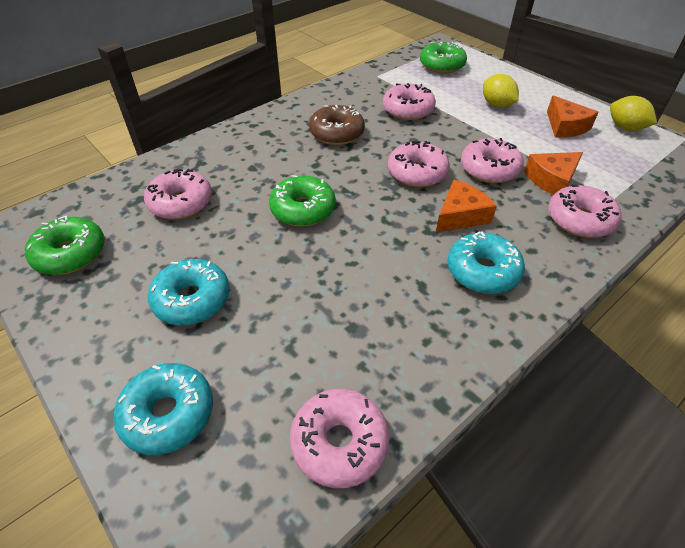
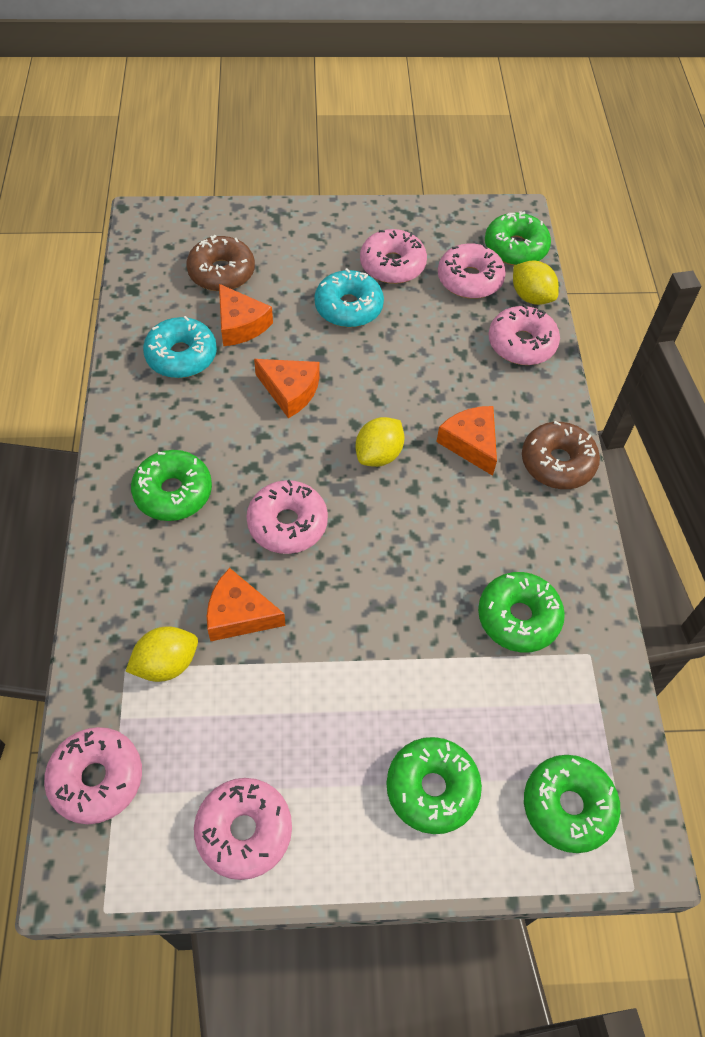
brown donut: 1 -> 2
green donut: 3 -> 5
orange cheese: 3 -> 4
turquoise donut: 3 -> 2
yellow lemon: 2 -> 3

